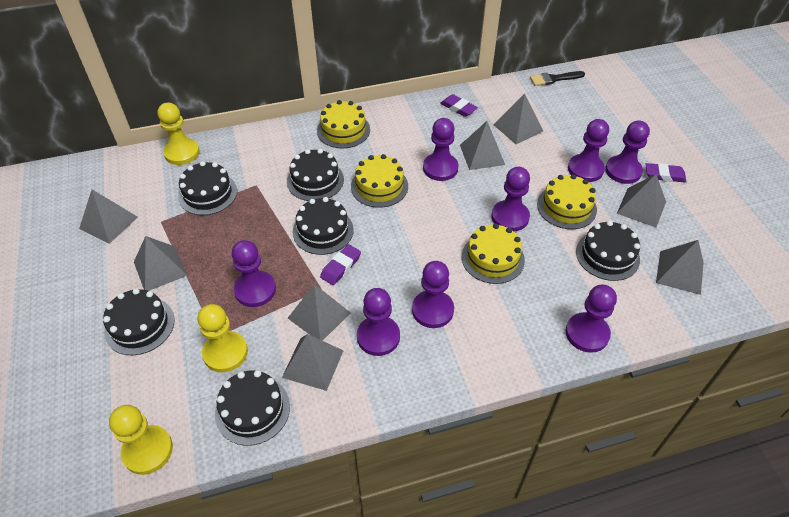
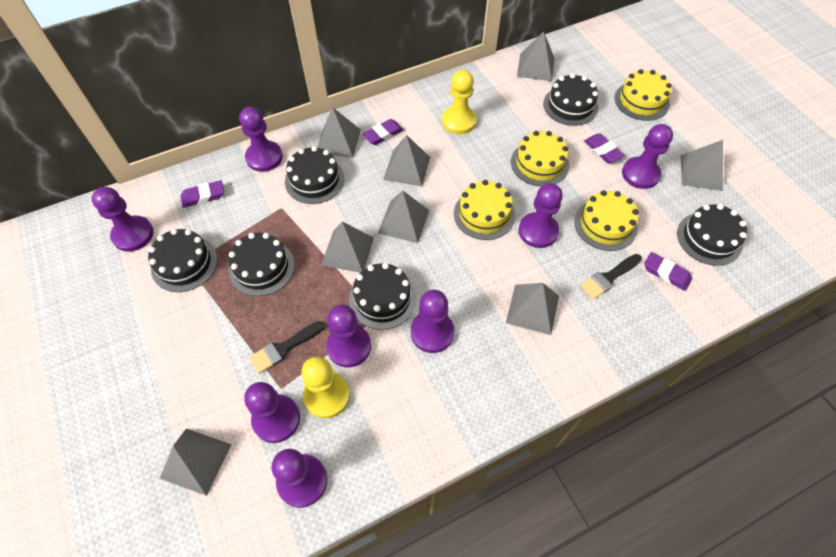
black brush: 1 -> 2
purple eraser: 3 -> 4
yellow pawn: 3 -> 2

